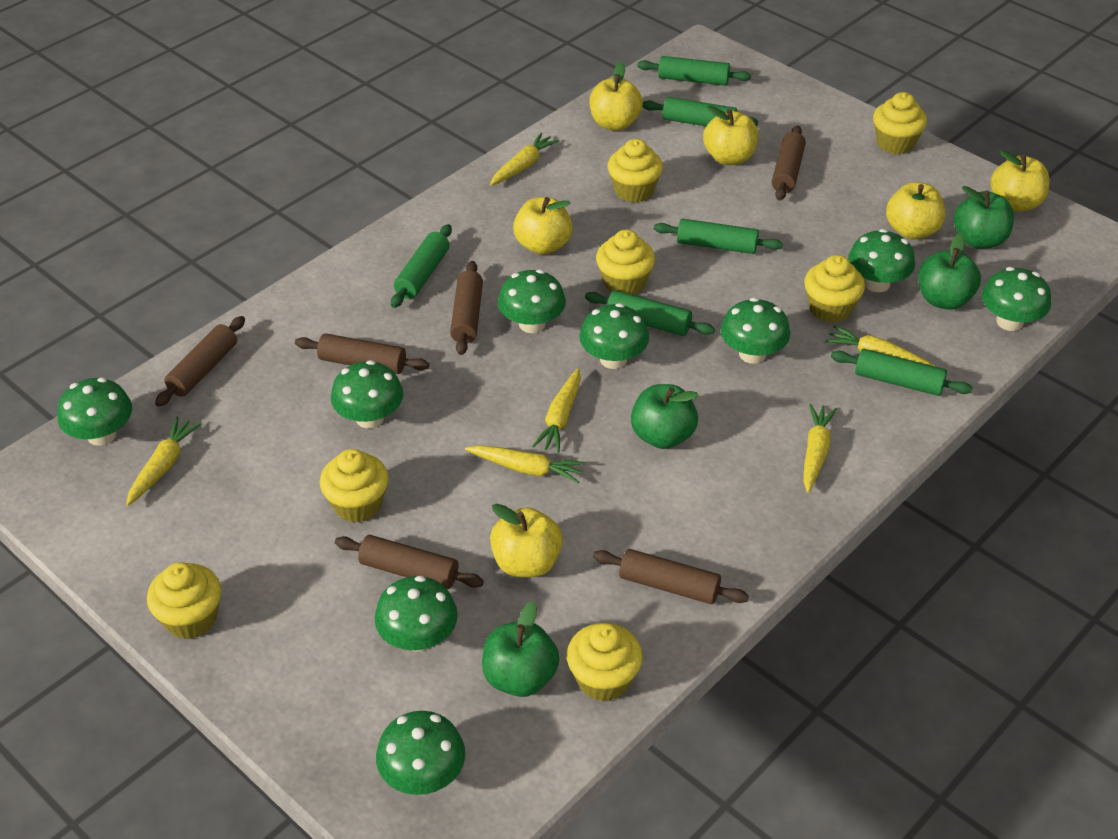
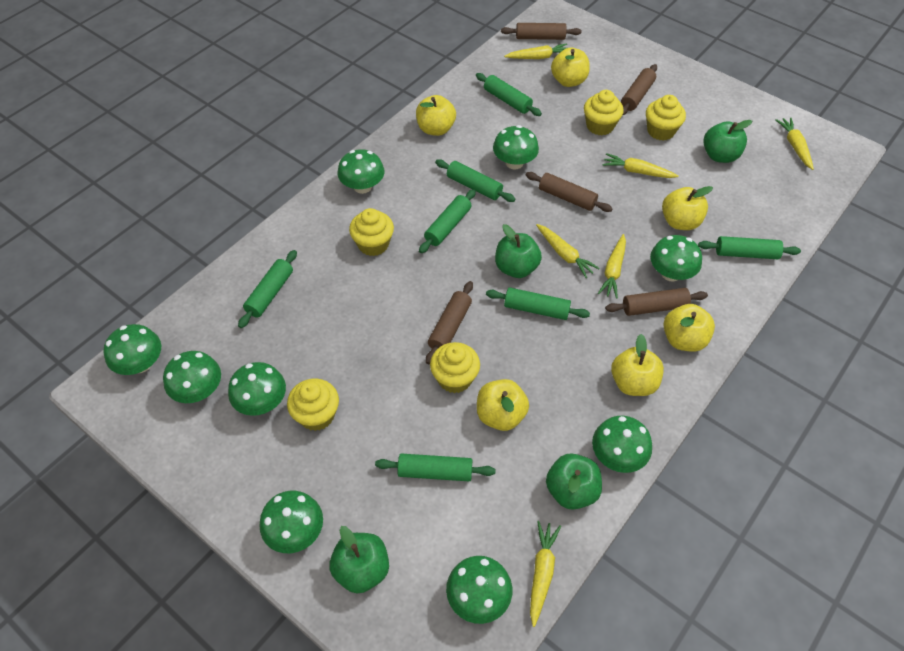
brown rolling pin: 6 -> 5
green rolling pin: 6 -> 7
yellow cupcake: 7 -> 5

